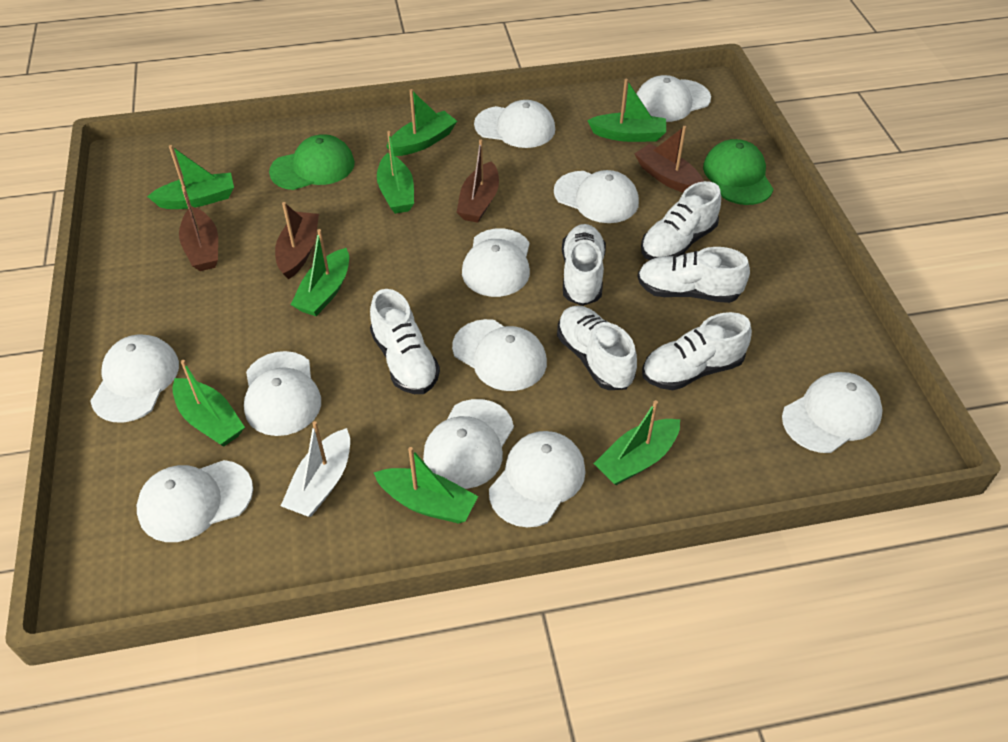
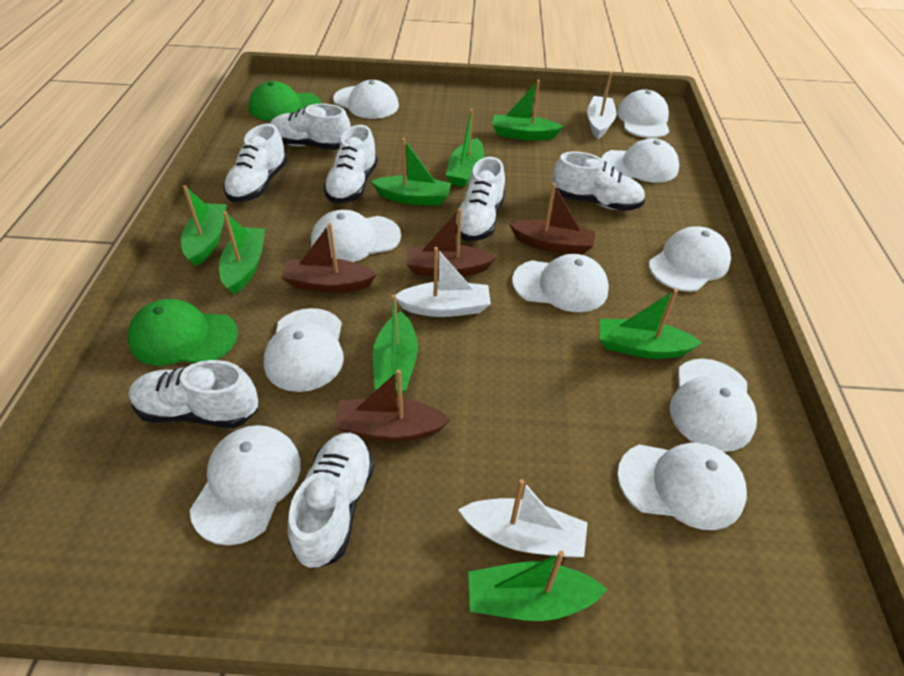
white boat: 1 -> 3
white cap: 11 -> 10
white shoe: 6 -> 7

